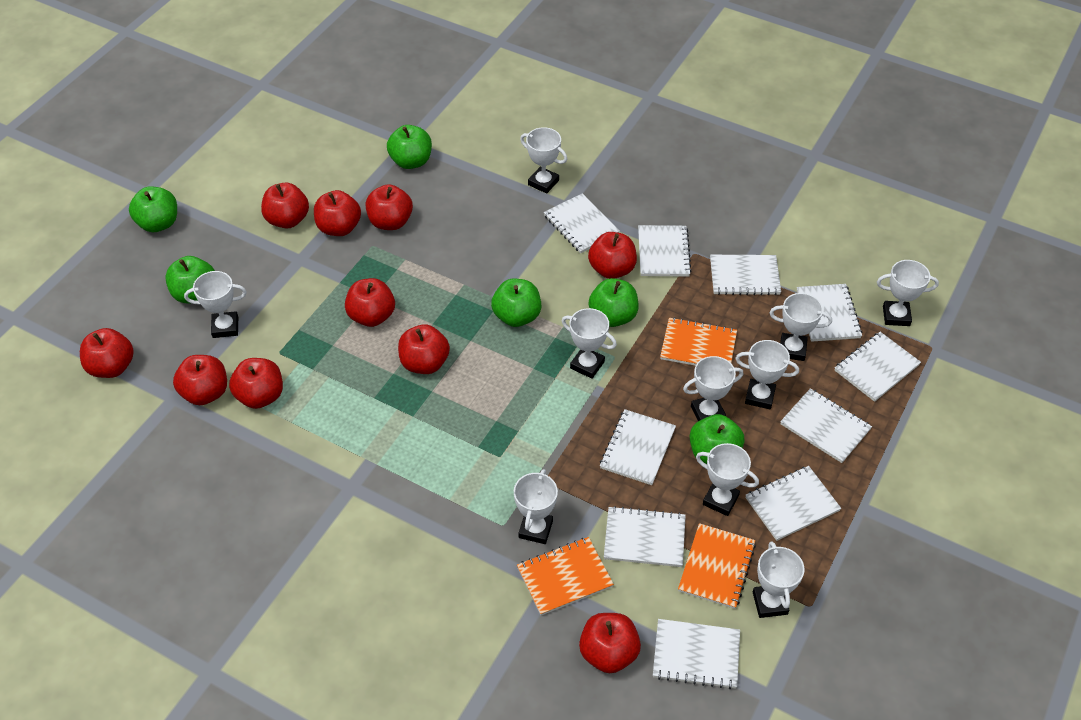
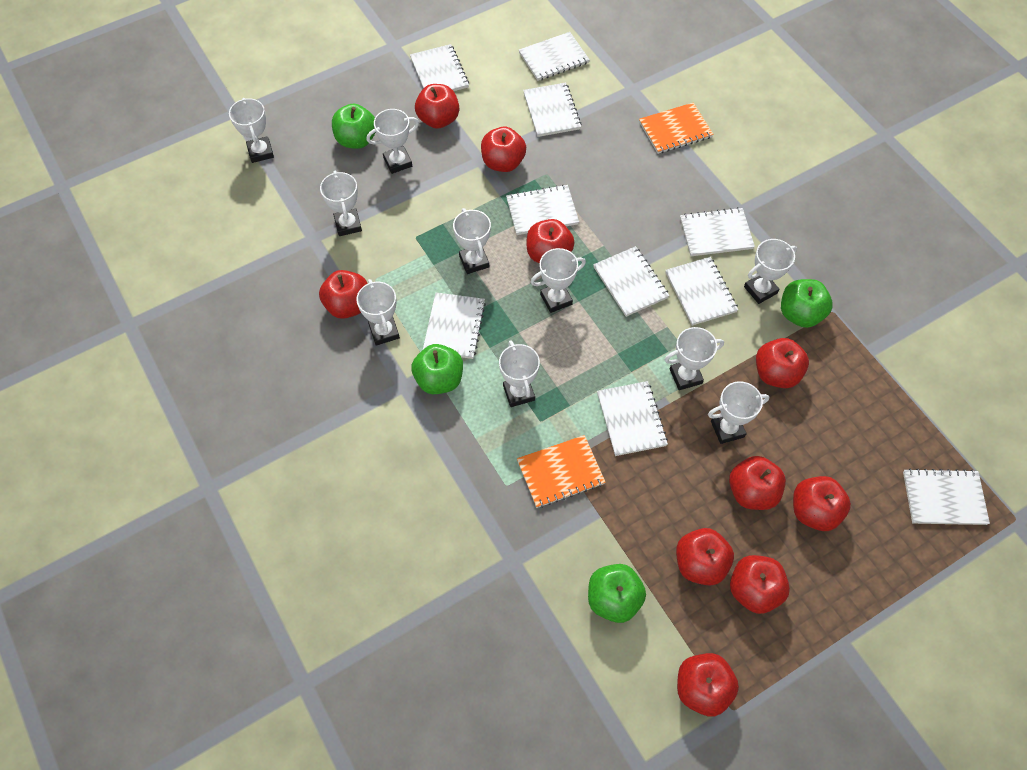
green apple: 6 -> 4
orange notebook: 3 -> 2

